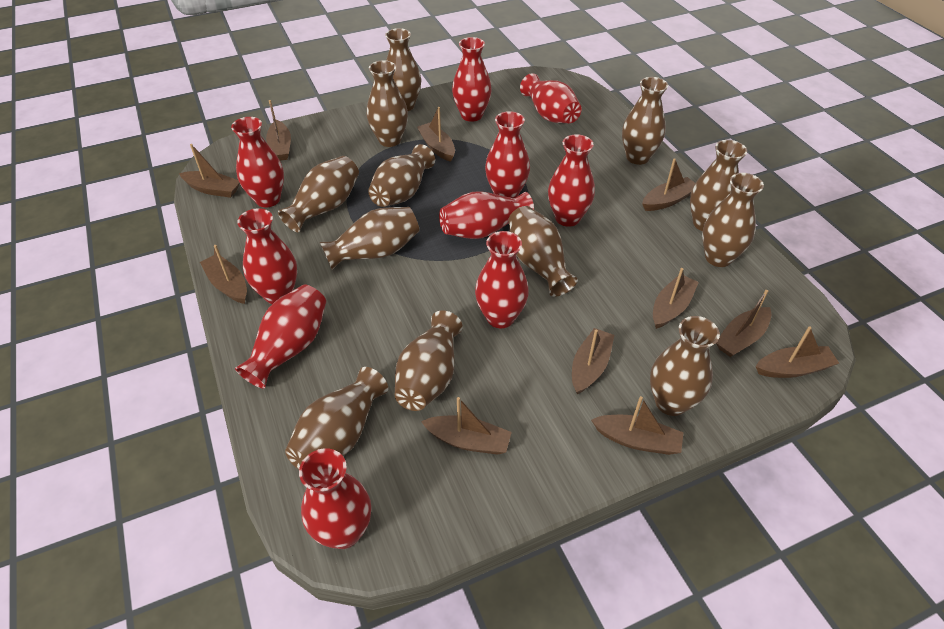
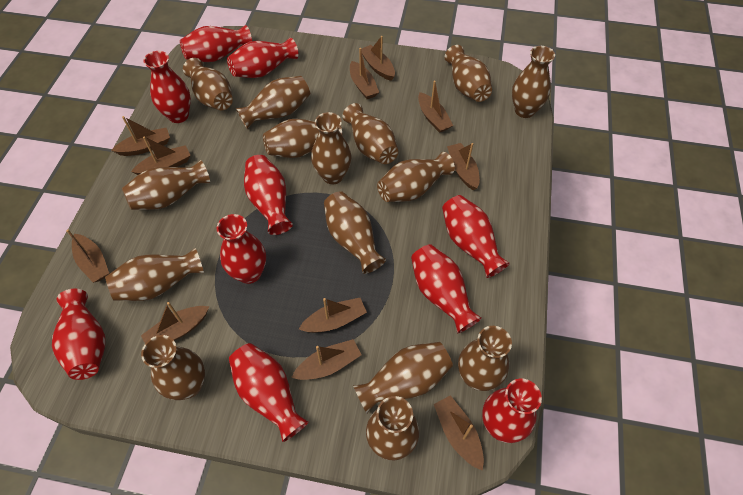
brown vase: 12 -> 15

